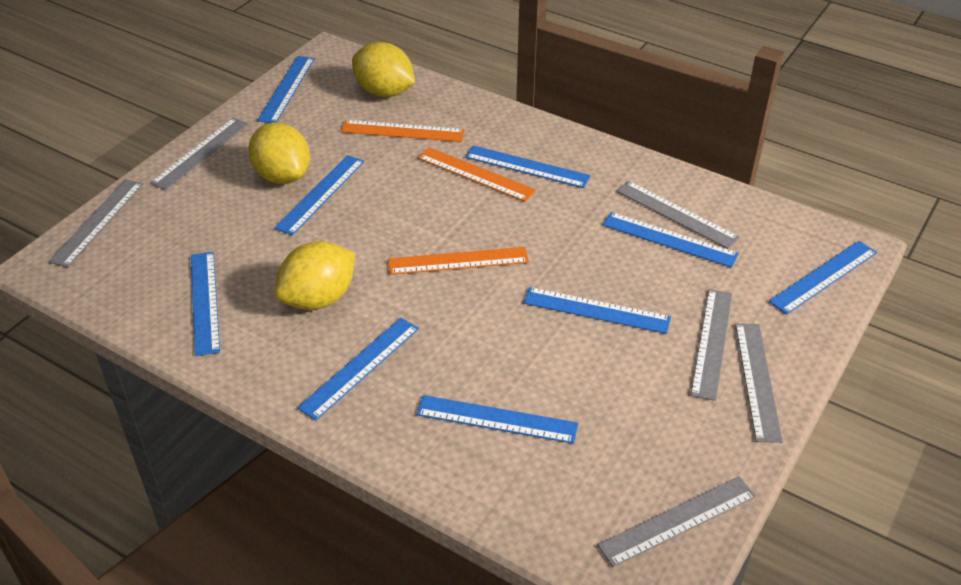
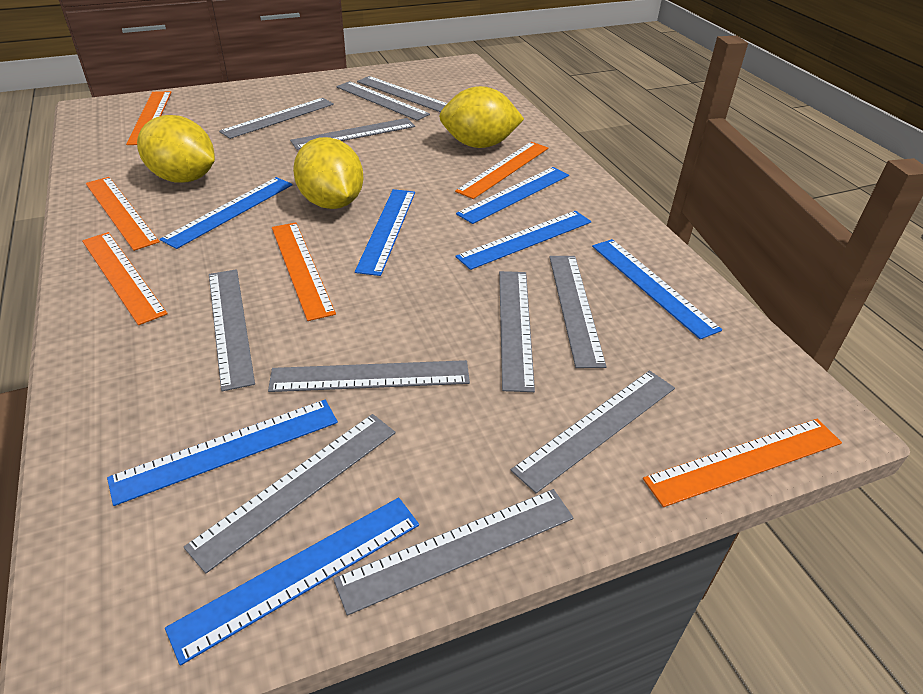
blue ruler: 9 -> 7
grey ruler: 6 -> 11
orange ruler: 3 -> 6

